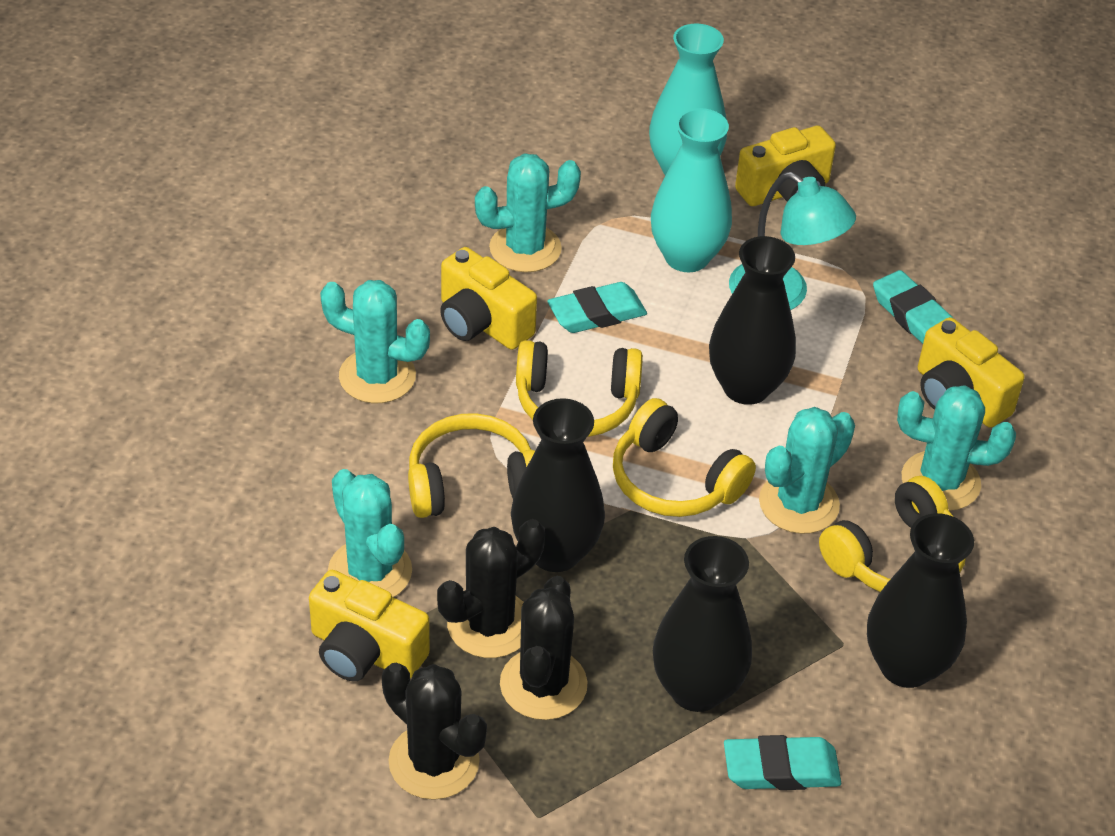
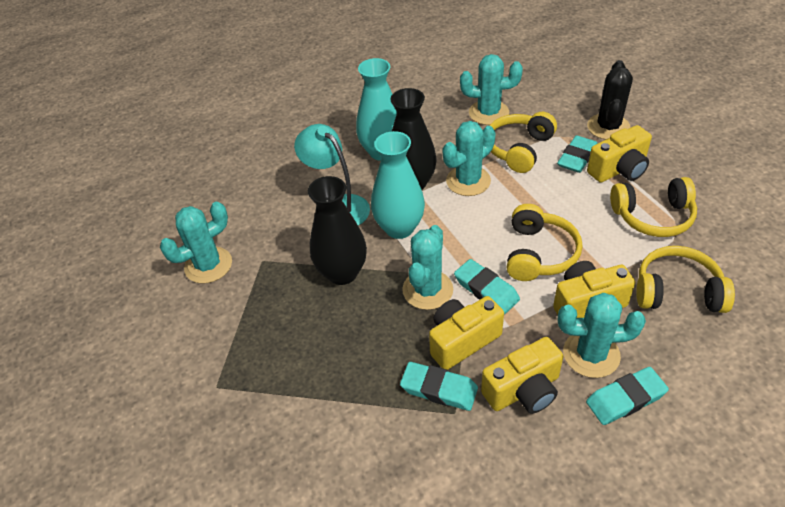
black cactus: 3 -> 1
black vase: 4 -> 2
turquoise eraser: 3 -> 4

